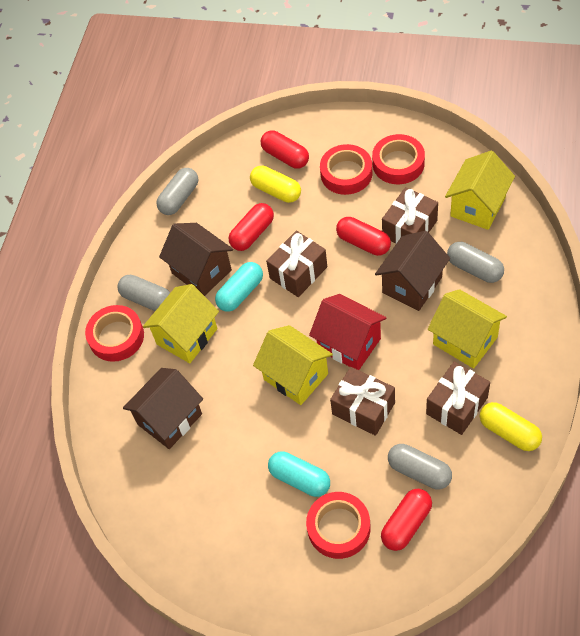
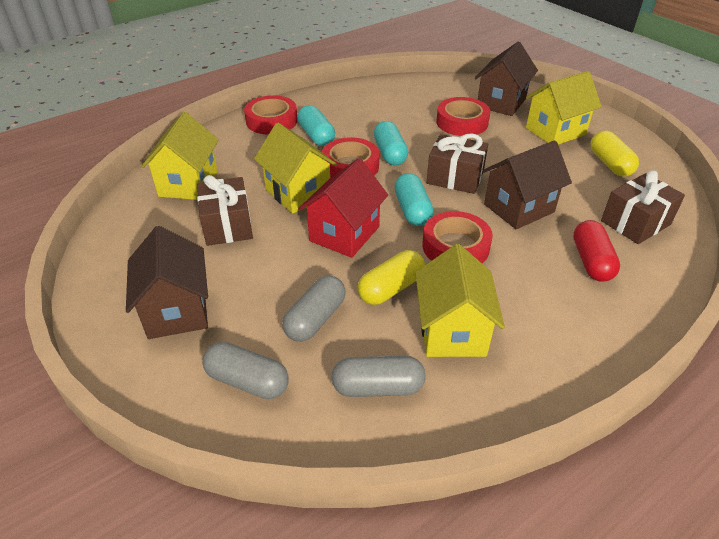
brown gift: 4 -> 3
grey capsule: 4 -> 3
red capsule: 4 -> 1
turquoise capsule: 2 -> 3

